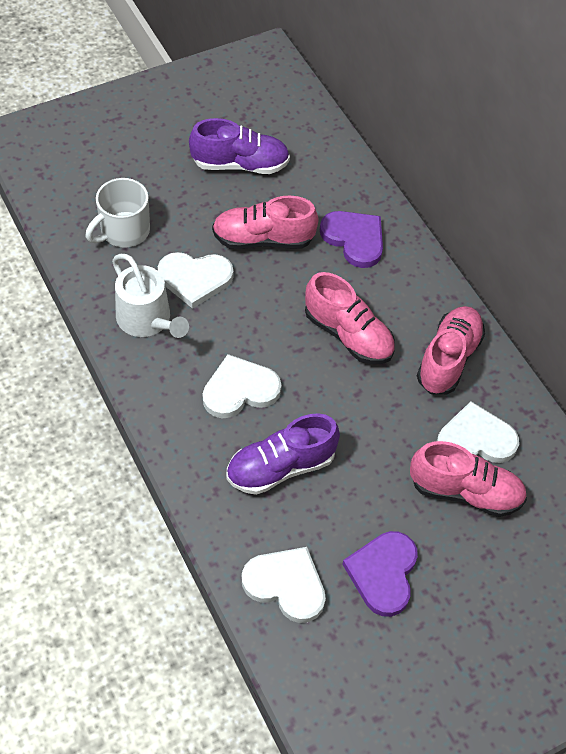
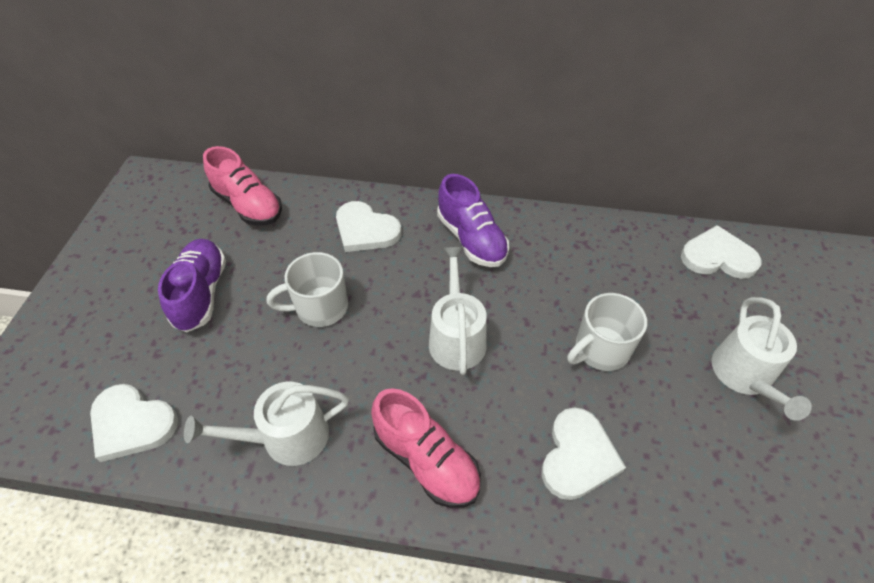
pink shoe: 4 -> 2
purple heart: 2 -> 0
white mug: 1 -> 2
white watering can: 1 -> 3

